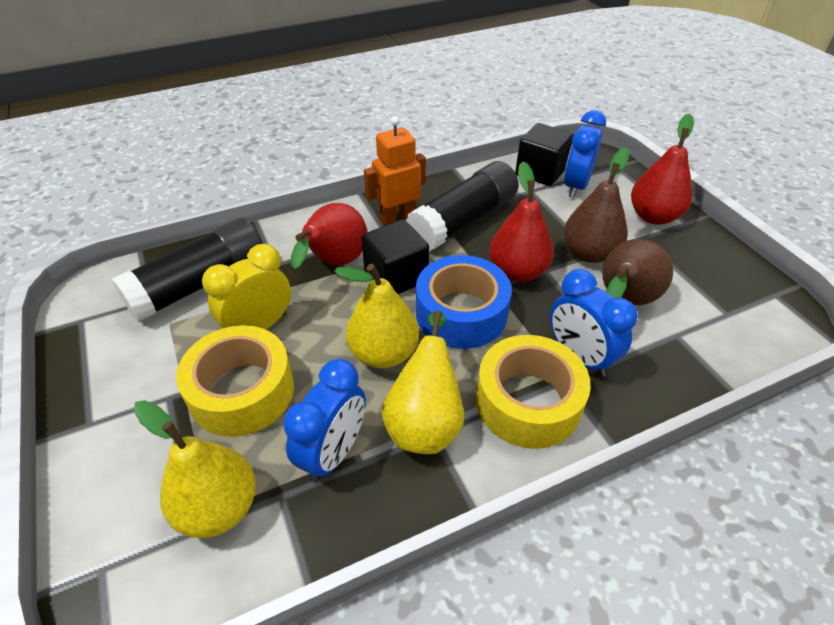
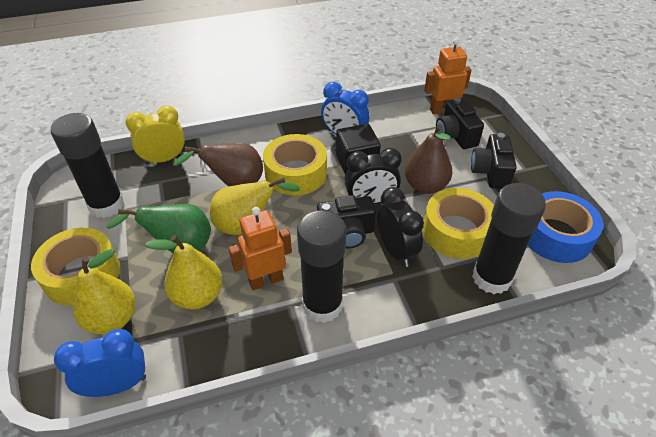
black camera: 0 -> 3
black clock: 0 -> 2
black cube: 2 -> 1
black glue stick: 2 -> 3
blue clock: 3 -> 2
green pear: 0 -> 1
orange robot: 1 -> 2
red pear: 3 -> 0
yellow tape: 2 -> 3

